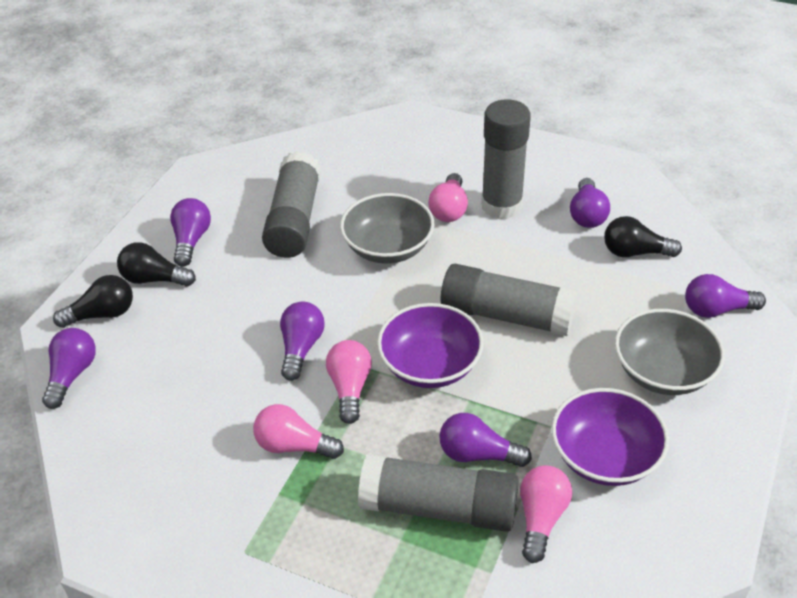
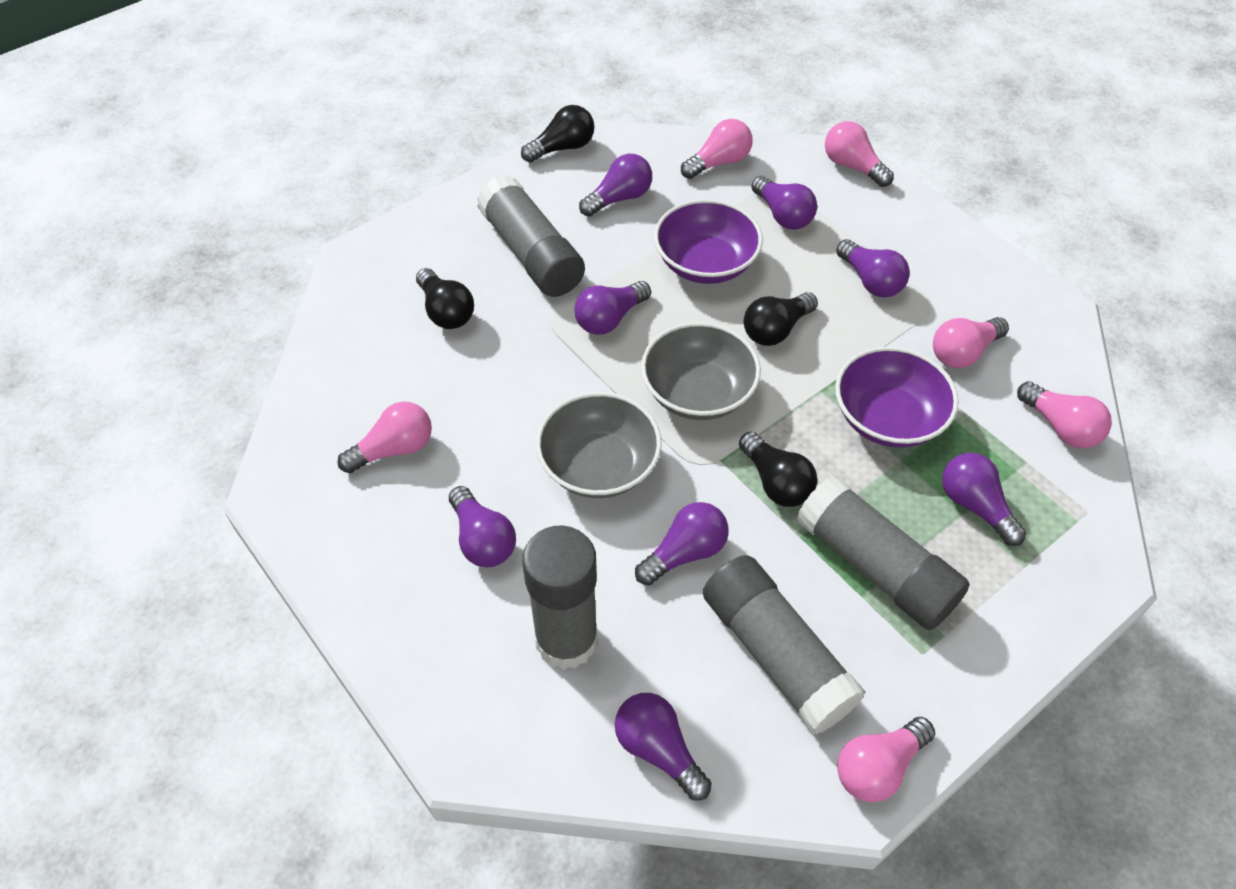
black light bulb: 3 -> 4
pink light bulb: 4 -> 6
purple light bulb: 6 -> 8

